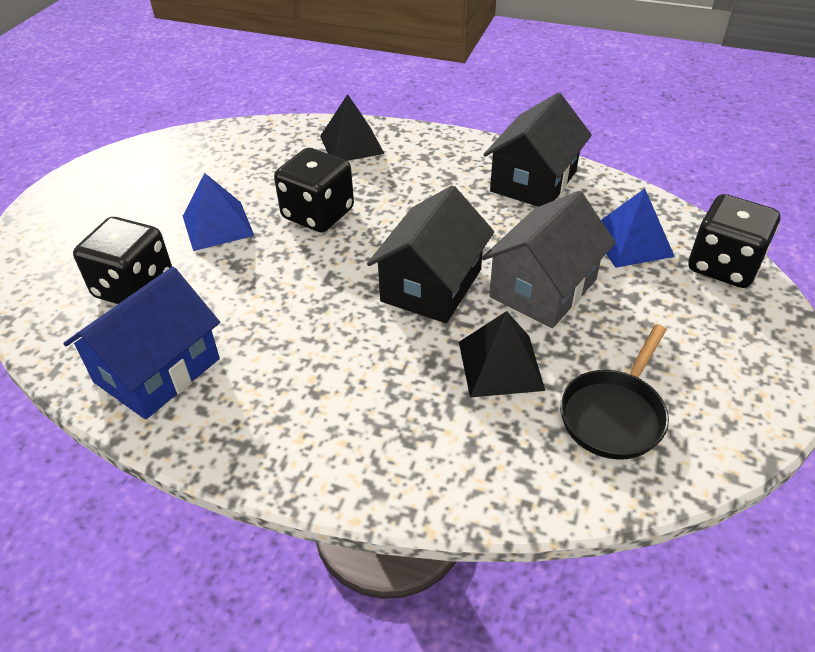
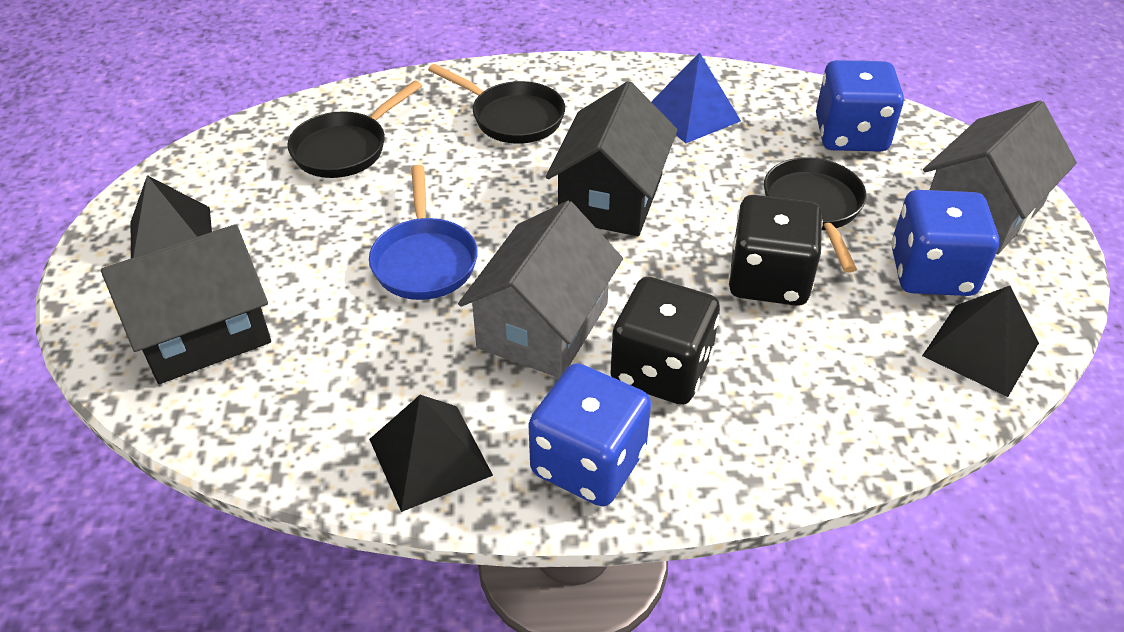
black dice: 3 -> 2
black pan: 1 -> 3
black pyramid: 2 -> 3
blue dice: 0 -> 3
blue house: 1 -> 0
blue pan: 0 -> 1
blue pyramid: 2 -> 1
grey house: 1 -> 2

